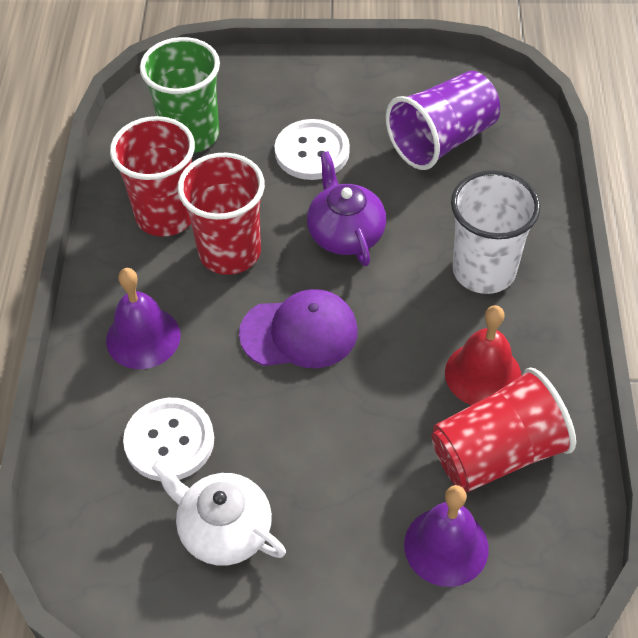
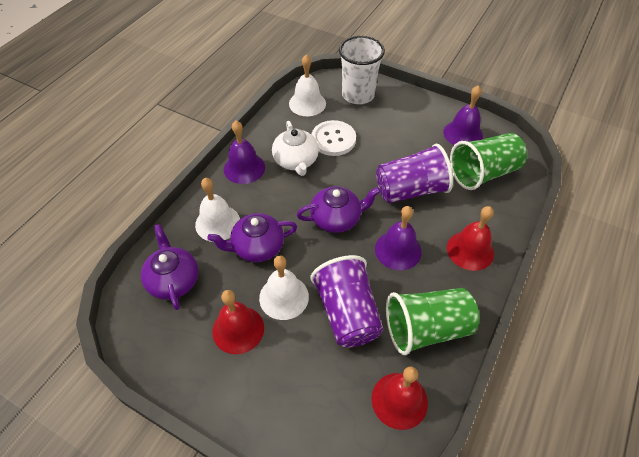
green cup: 1 -> 2
purple bell: 2 -> 3
purple cap: 1 -> 0
purple cup: 1 -> 2
purple teapot: 1 -> 3
red bell: 1 -> 3
red cup: 3 -> 0
white bell: 0 -> 3
white button: 2 -> 1

